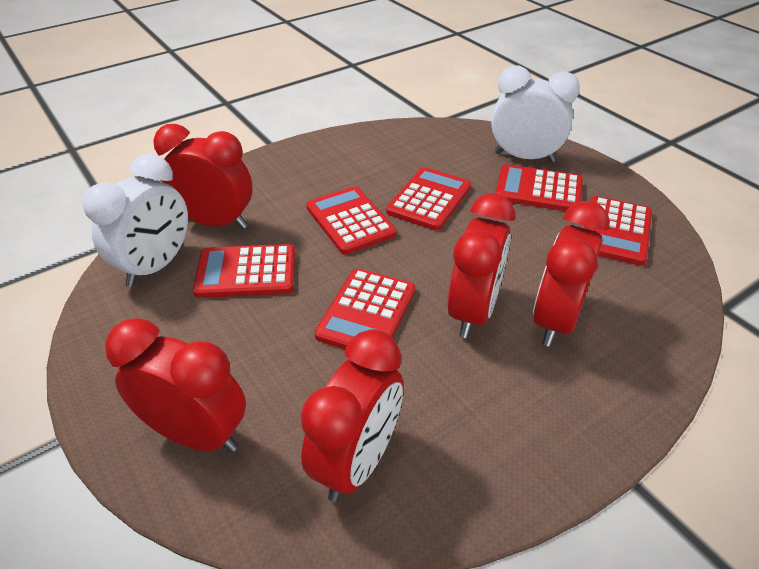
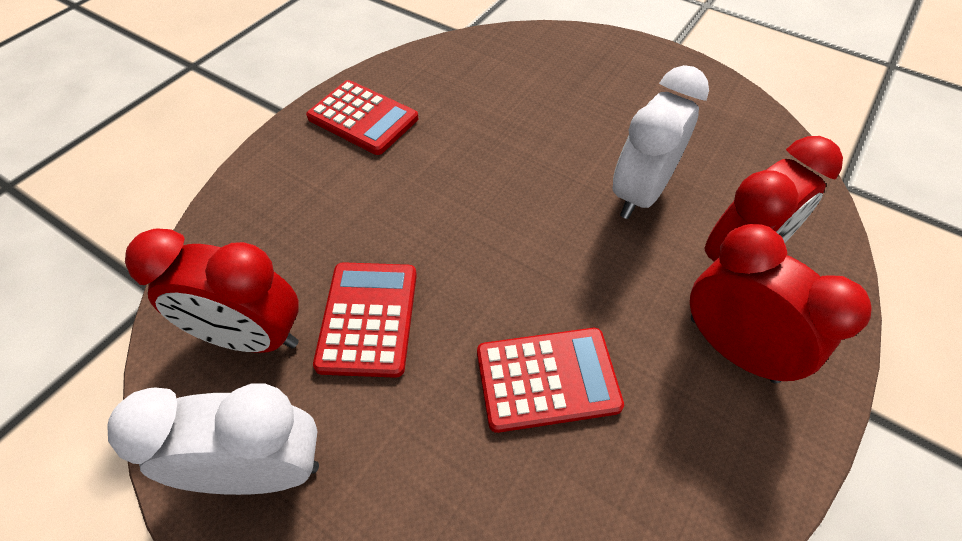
red calculator: 6 -> 3
red clock: 5 -> 3

